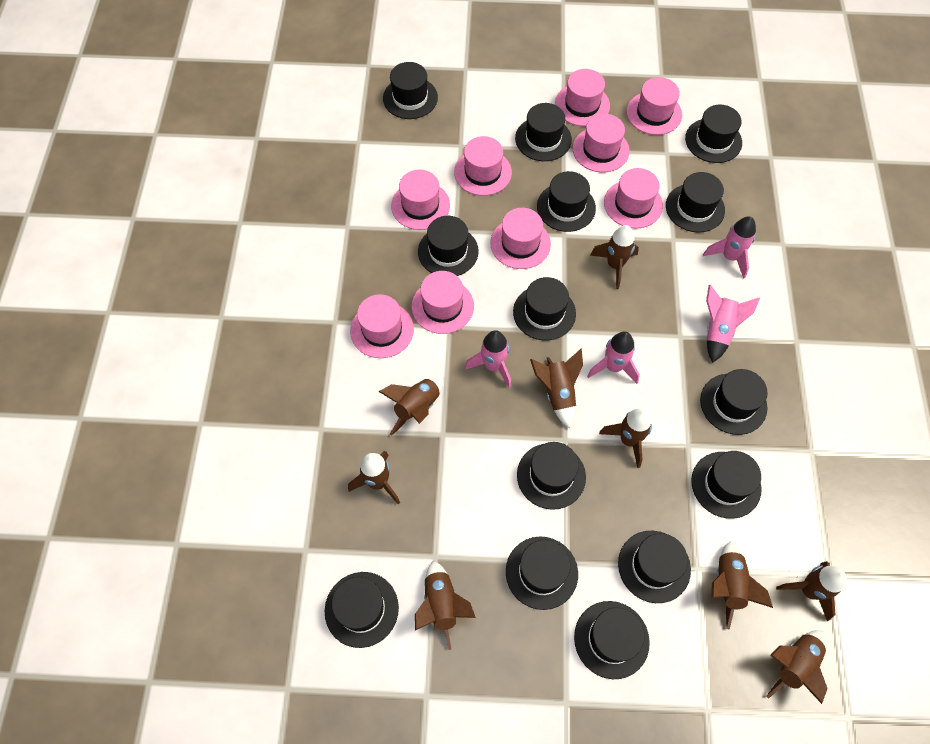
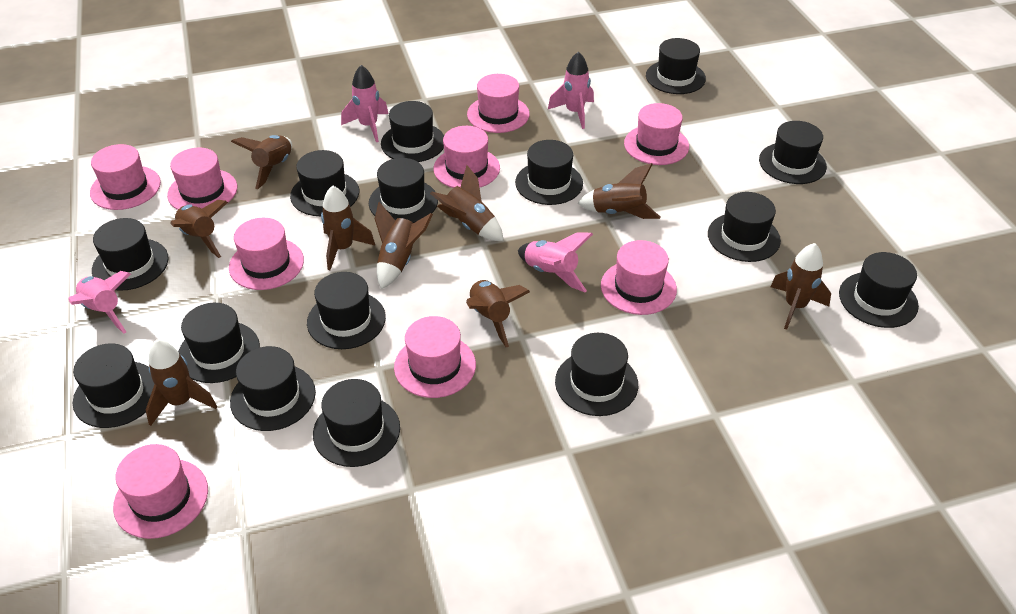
black hat: 14 -> 15

